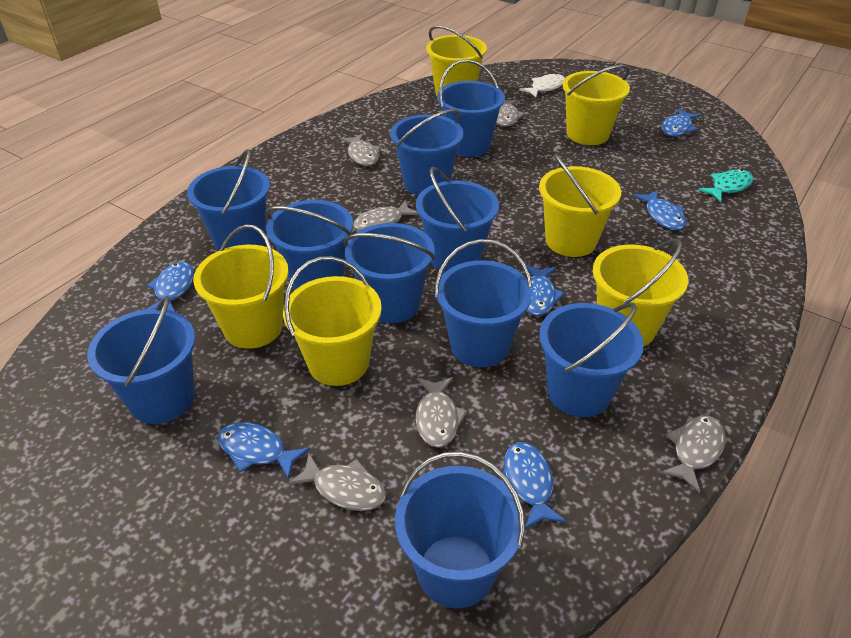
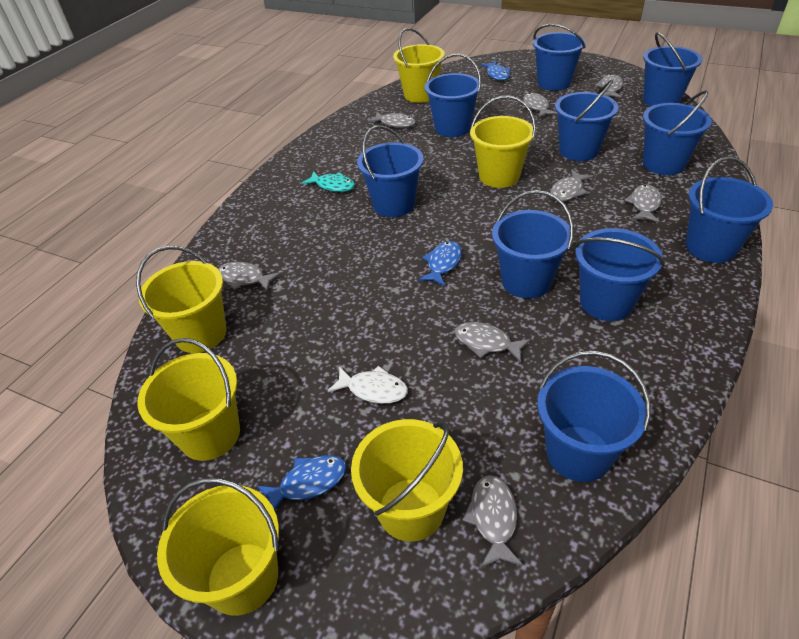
blue fish: 6 -> 3
grey fish: 6 -> 8

